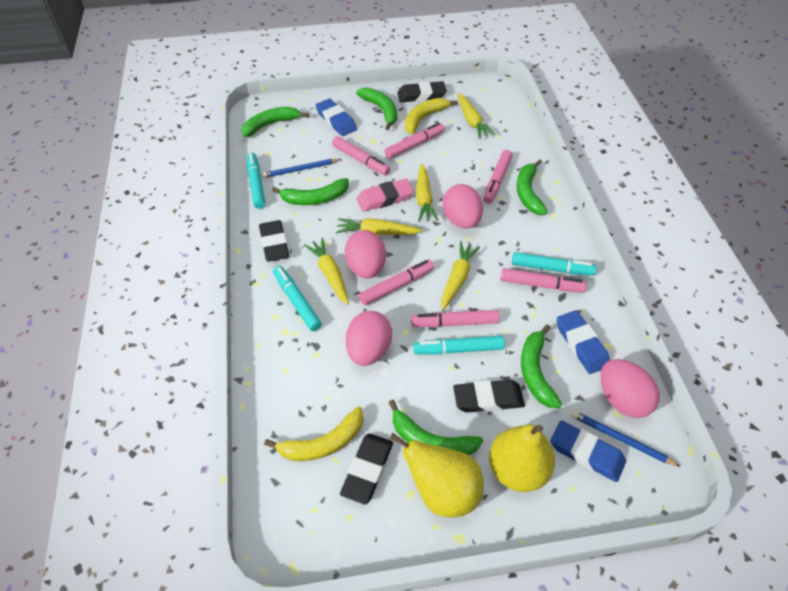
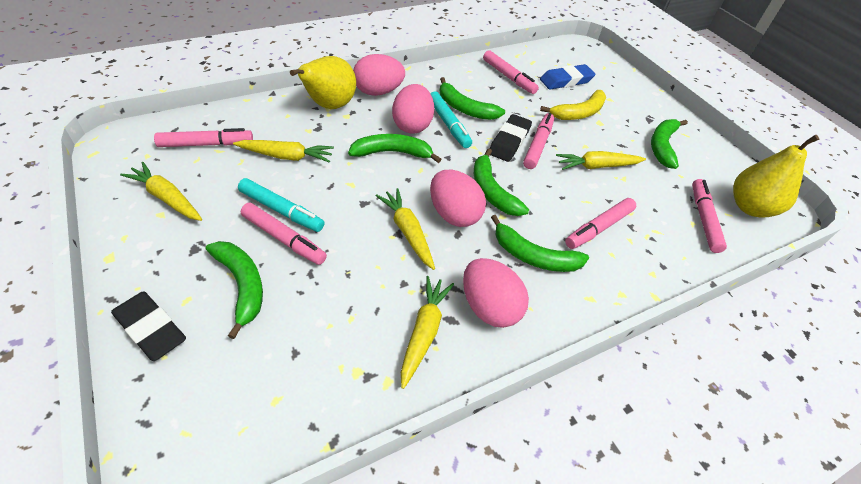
black eraser: 4 -> 2
blue eraser: 3 -> 1
blue pencil: 2 -> 0
pink eraser: 1 -> 0
turquoise marker: 4 -> 2
yellow banana: 2 -> 1

